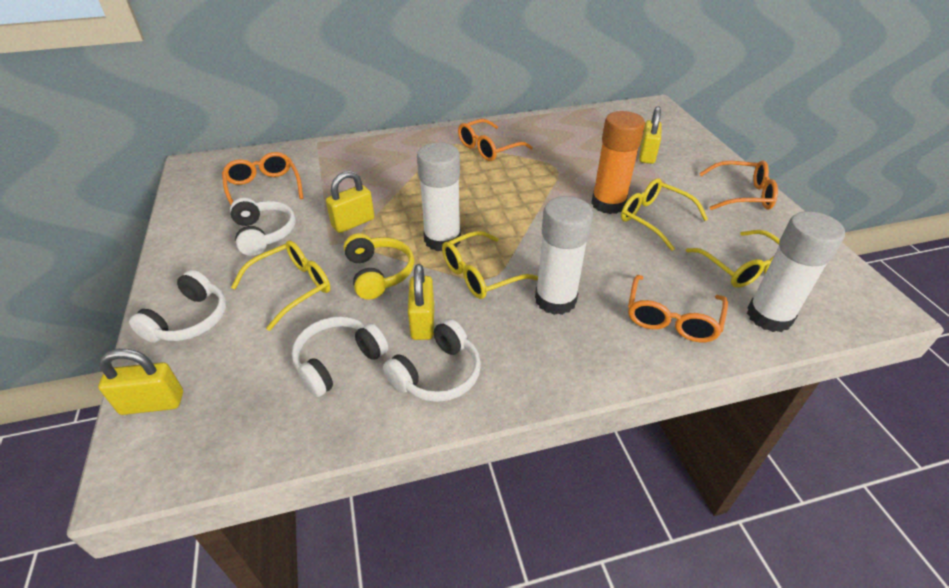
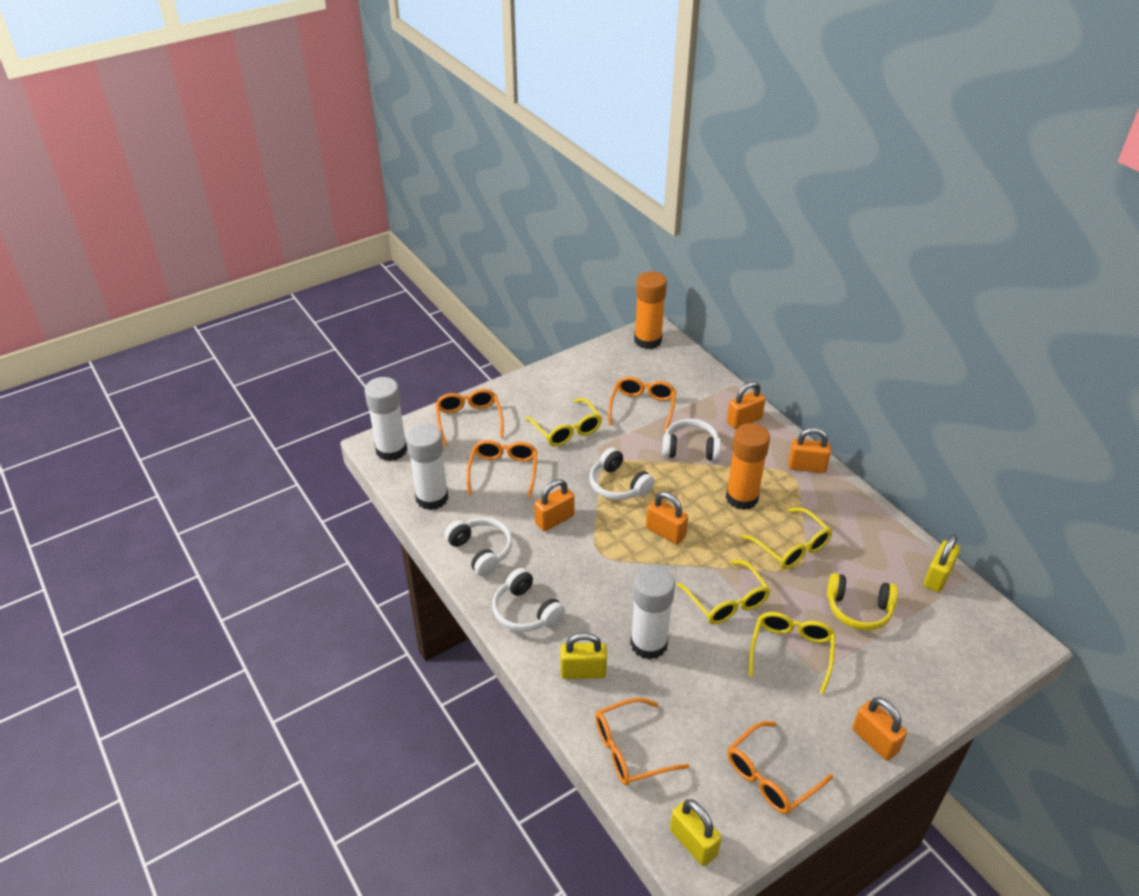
orange glasses: 4 -> 5
orange glue stick: 1 -> 2
orange padlock: 0 -> 5
yellow padlock: 4 -> 3

